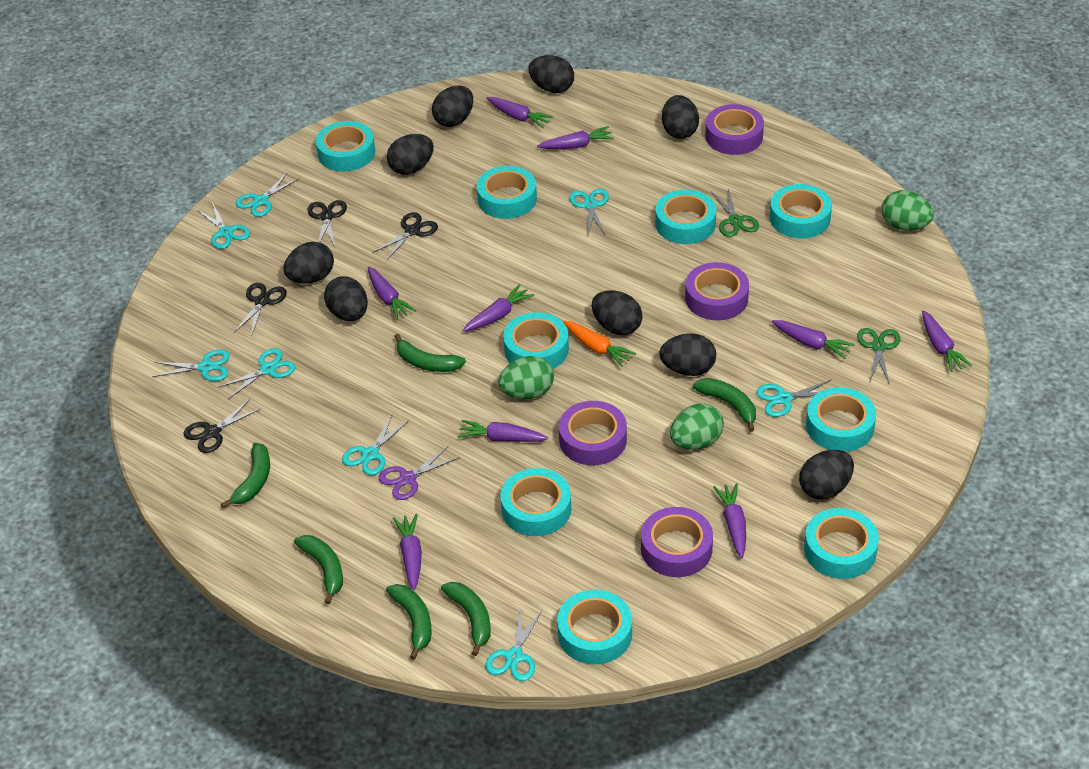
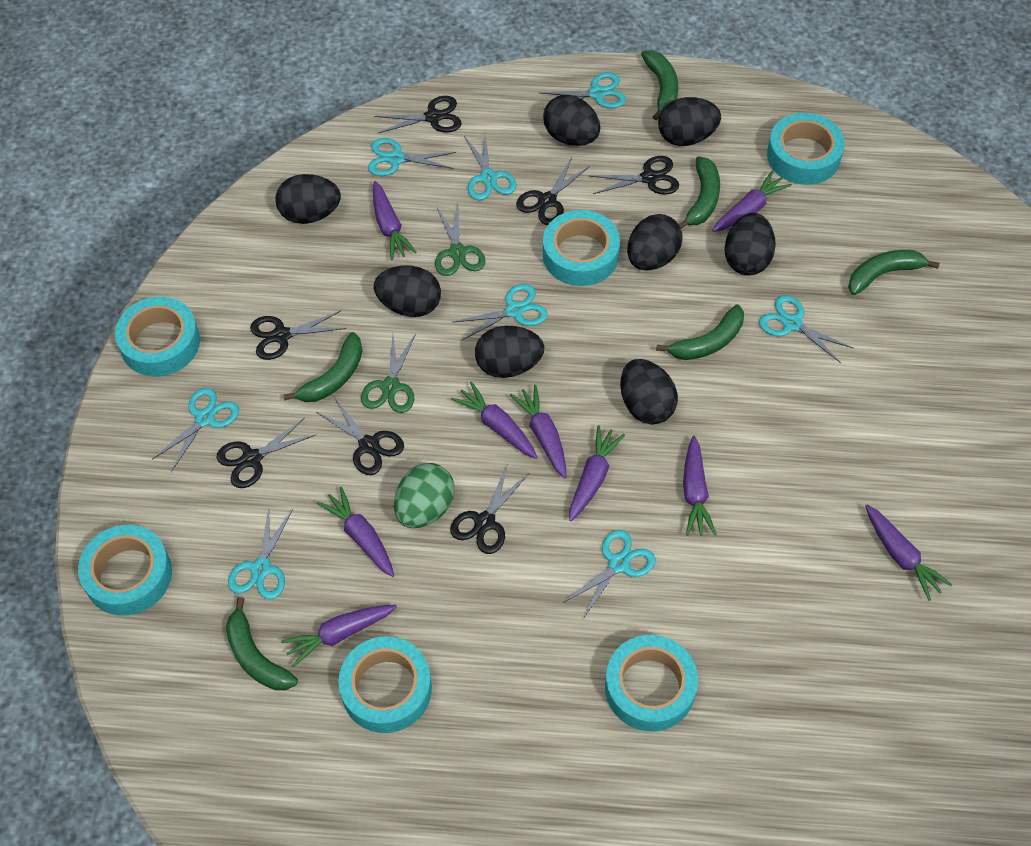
black egg: 9 -> 8
black scissors: 4 -> 7
green egg: 3 -> 1
orange carrot: 1 -> 0
purple scissors: 1 -> 0
purple tape: 4 -> 0
turquoise tape: 9 -> 6

